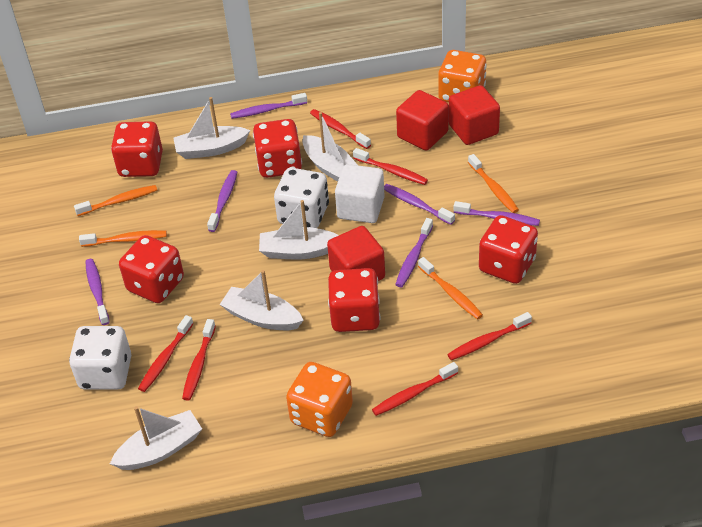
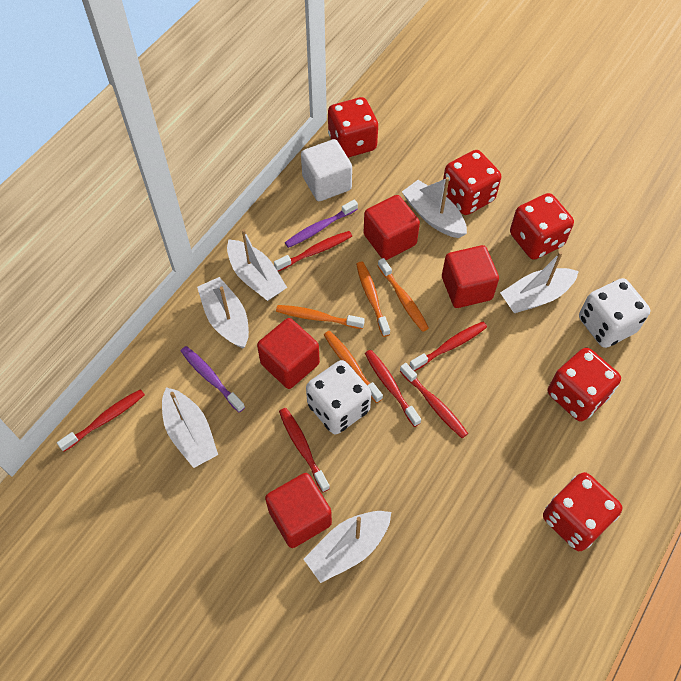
orange dice: 2 -> 0
purple toothbrush: 6 -> 2
red cube: 3 -> 4
white boat: 5 -> 6

